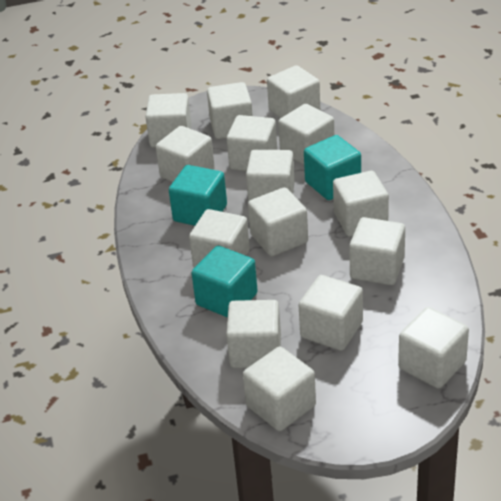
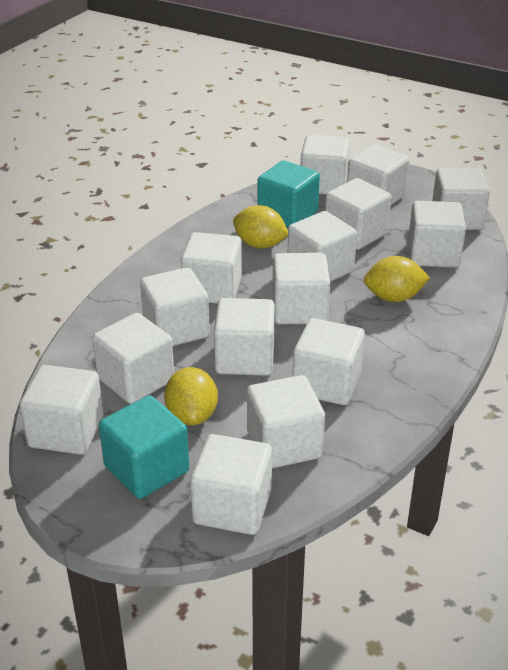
turquoise cube: 3 -> 2
yellow lemon: 0 -> 3

